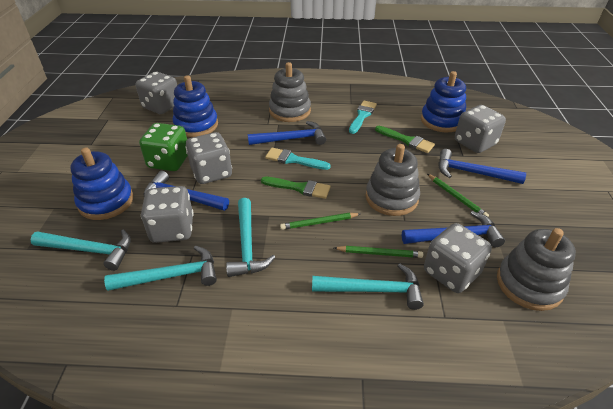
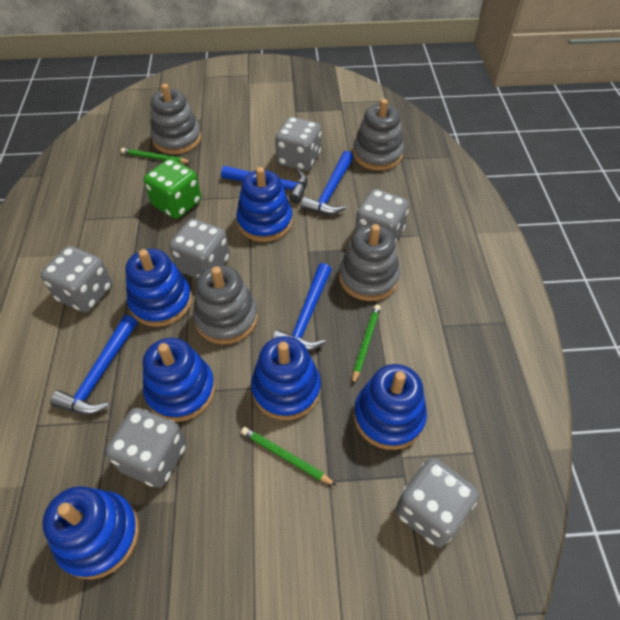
blue stacking toy: 3 -> 6
green brush: 2 -> 0
grey dice: 5 -> 6
grey stacking toy: 3 -> 4
turquoise brush: 2 -> 0
turquoise hammer: 4 -> 0

